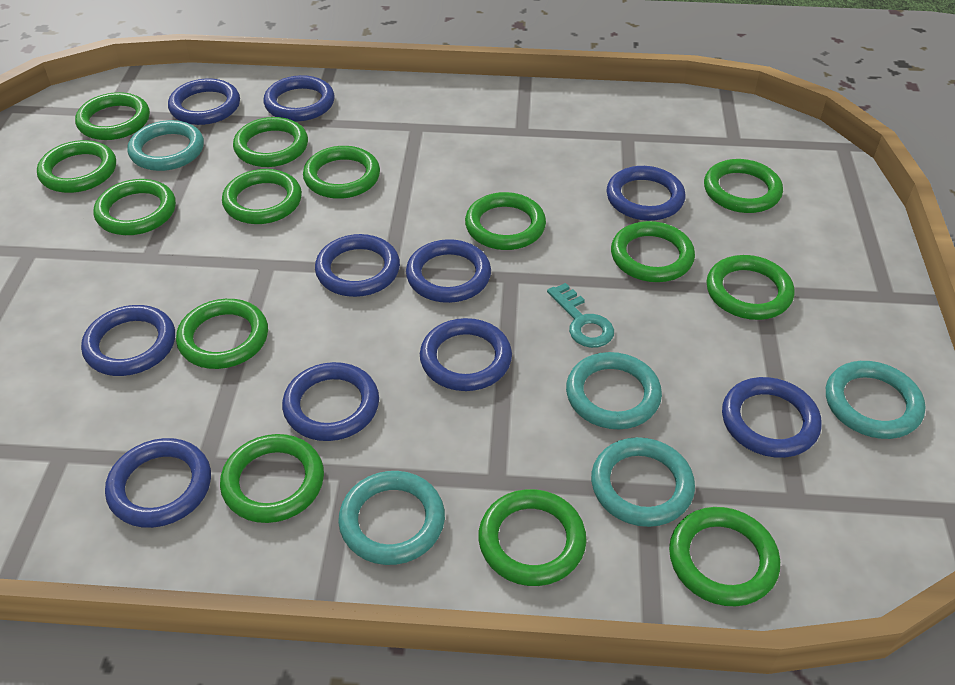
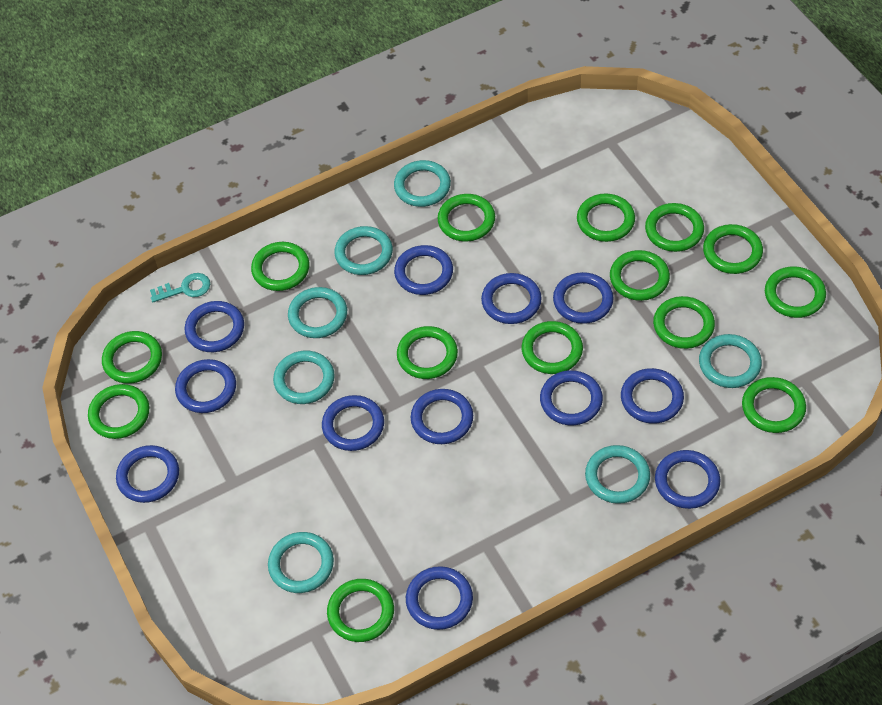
blue ring: 10 -> 12
turquoise ring: 5 -> 7

